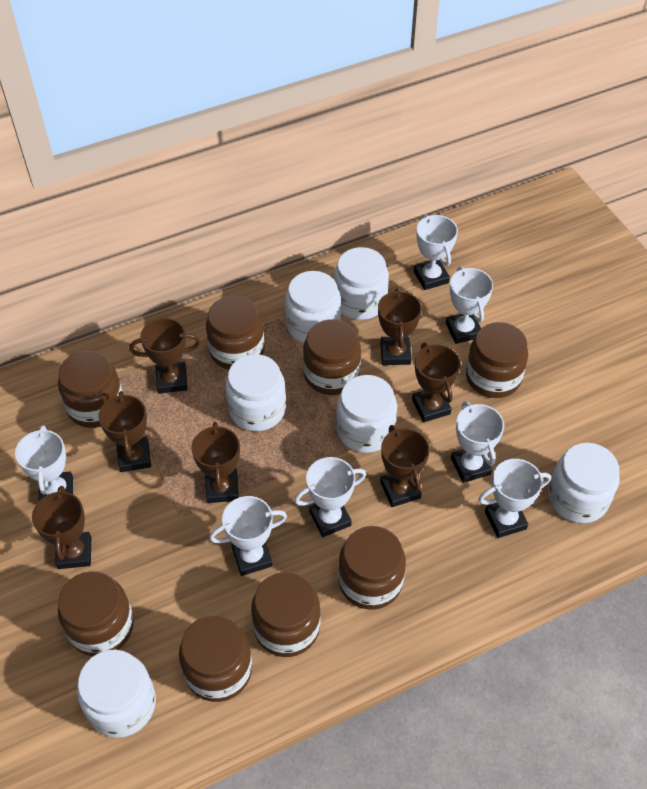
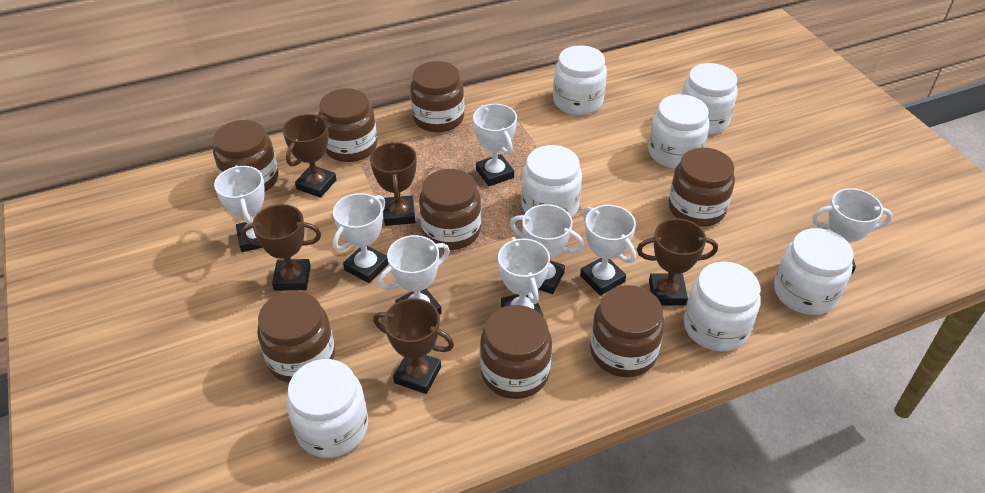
brown trophy: 7 -> 5
white jar: 6 -> 7
white trophy: 7 -> 8

